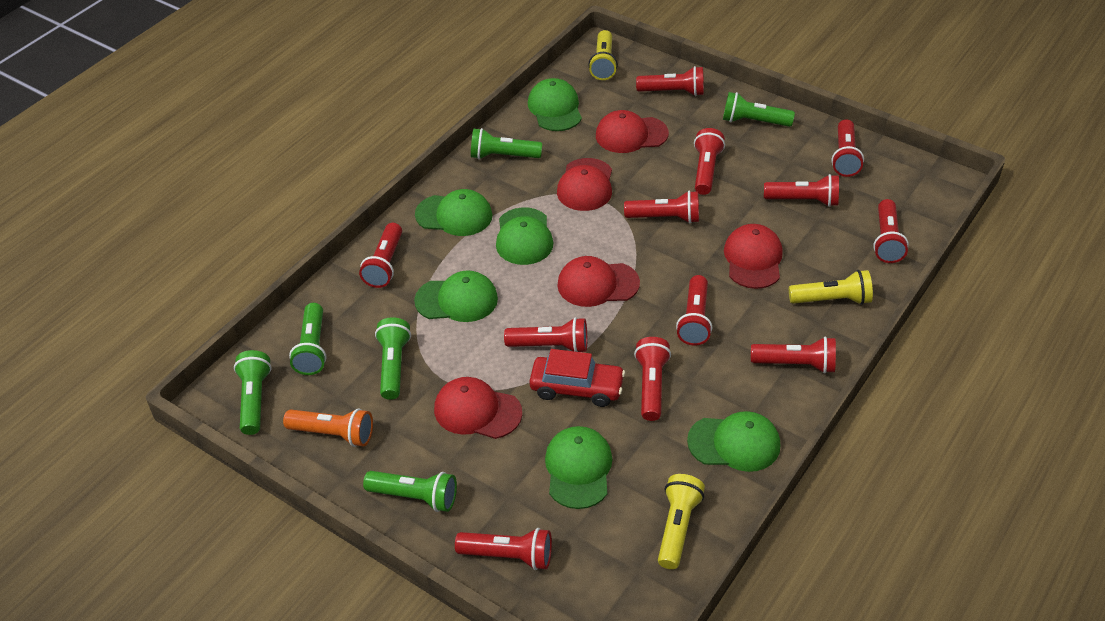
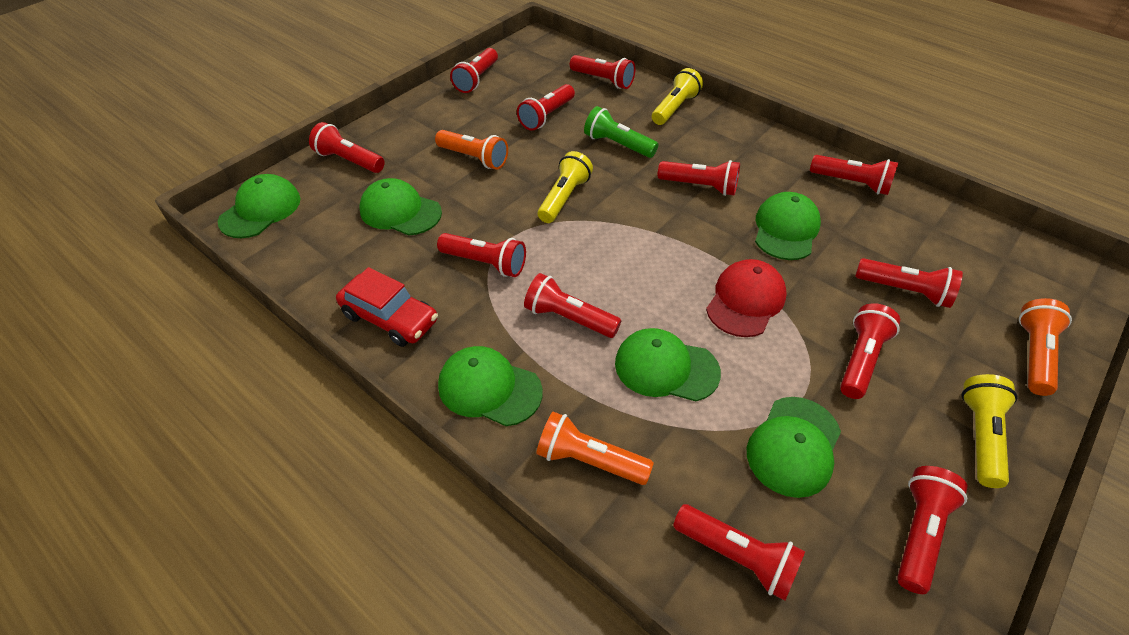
green flashlight: 6 -> 1
orange flashlight: 1 -> 3
red cap: 5 -> 1

